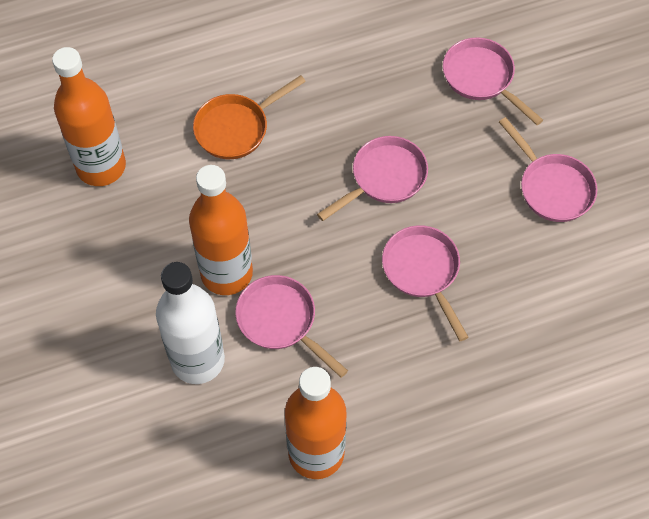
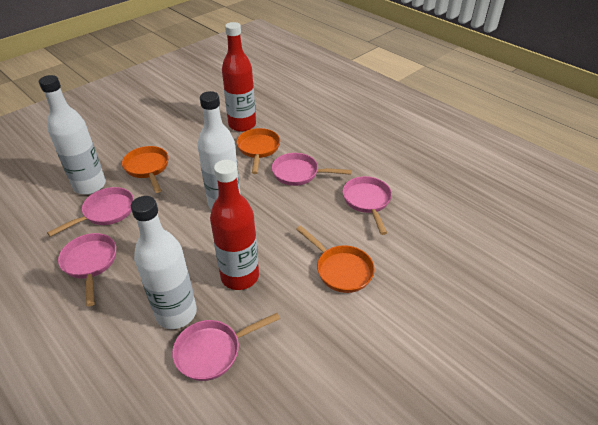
orange bottle: 3 -> 0
orange pan: 1 -> 3
red bottle: 0 -> 2
white bottle: 1 -> 3

